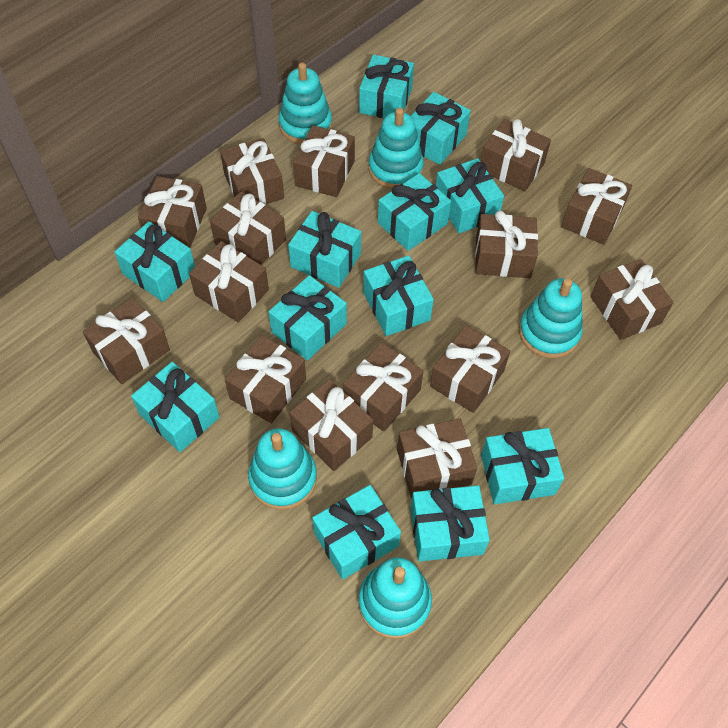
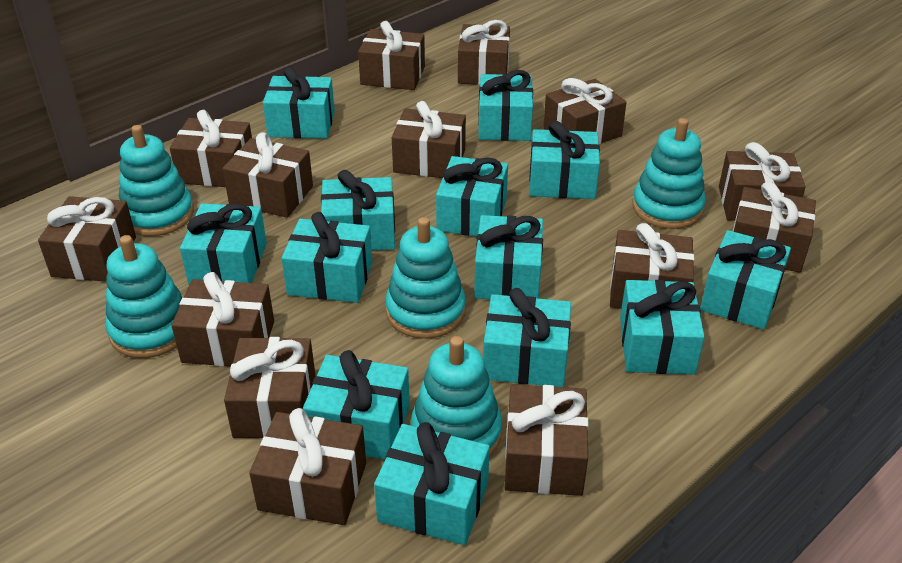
brown gift: 15 -> 14
turquoise gift: 12 -> 13

